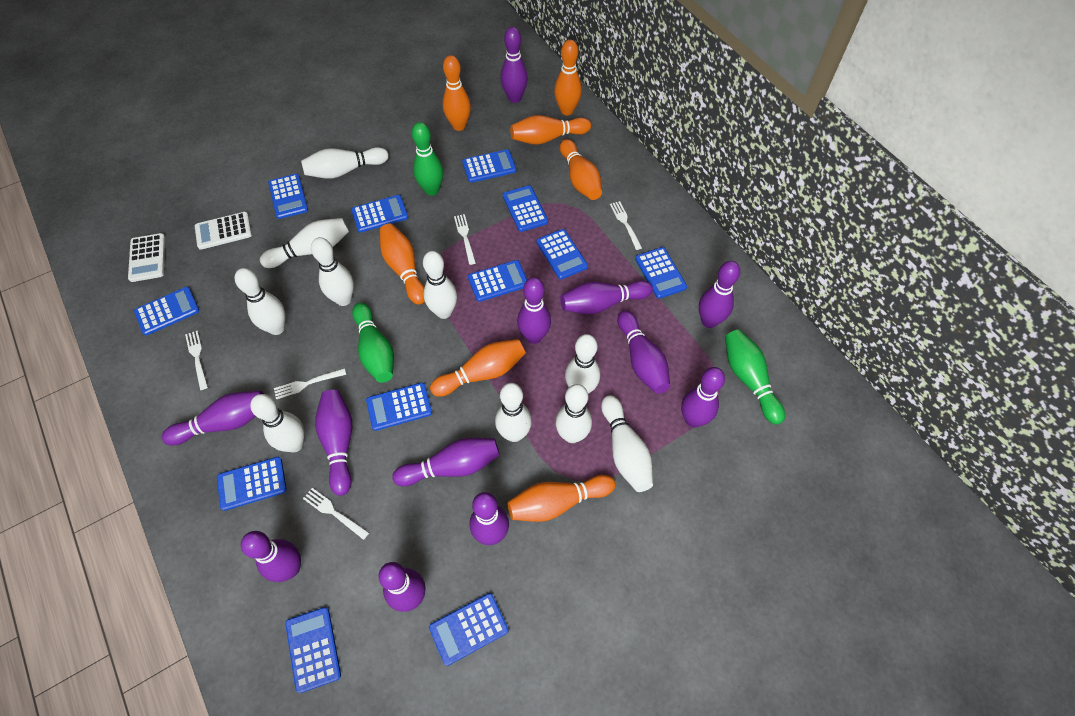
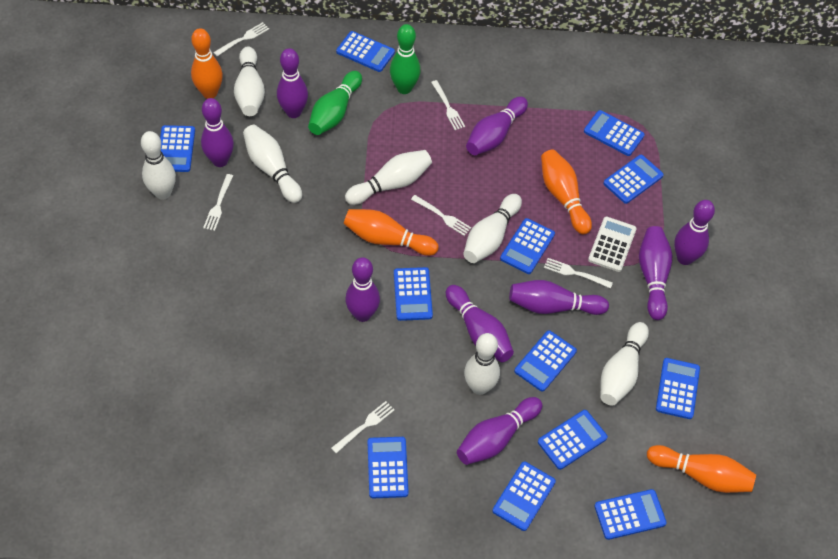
green bowling pin: 3 -> 2
orange bowling pin: 7 -> 4
purple bowling pin: 12 -> 9
white bowling pin: 10 -> 7
white calculator: 2 -> 1
white fork: 5 -> 6

